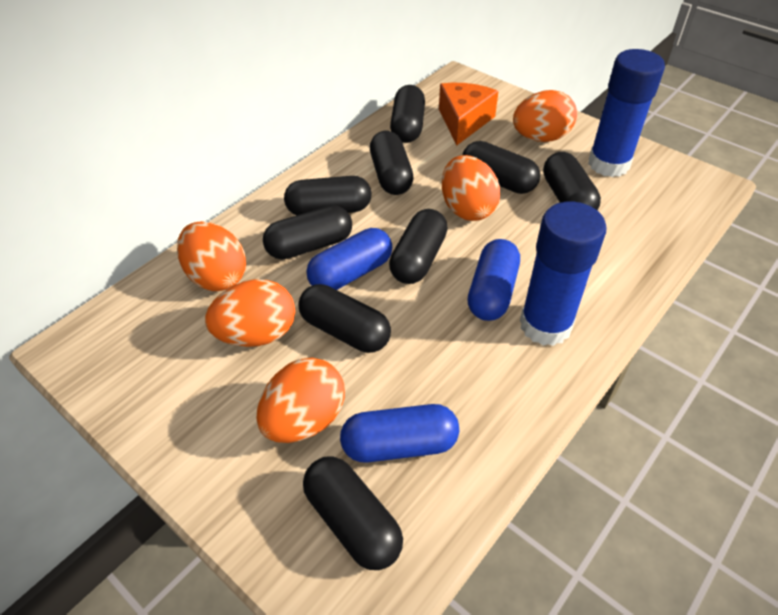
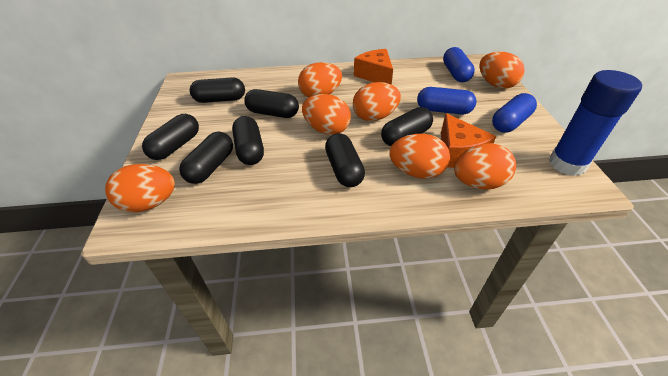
black capsule: 9 -> 7
blue glue stick: 2 -> 1
orange cheese: 1 -> 2
orange egg: 5 -> 7

